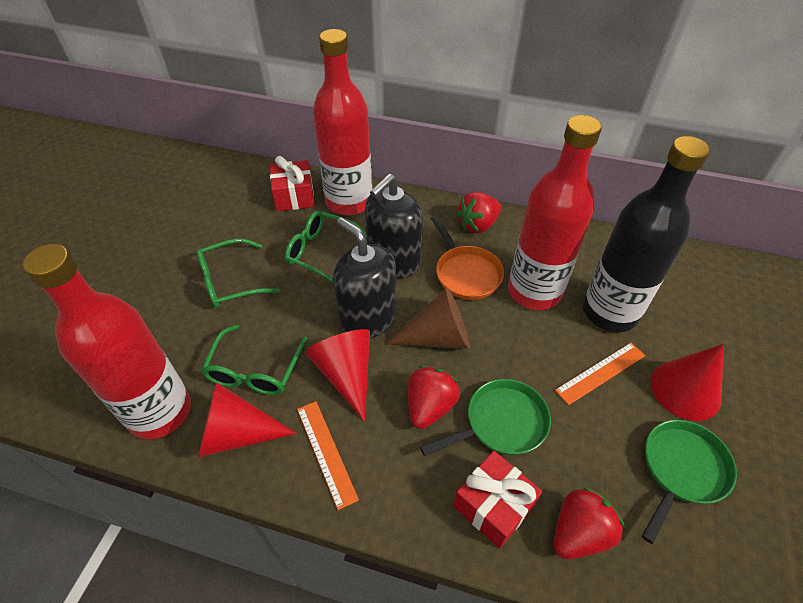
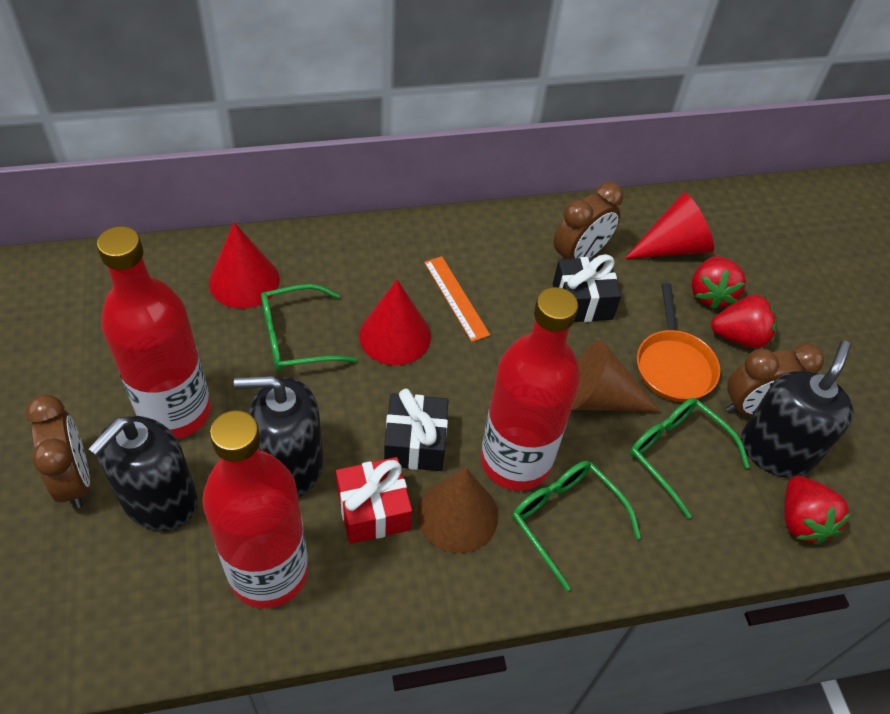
black bottle: 1 -> 0
black gift: 0 -> 2
black soap dispenser: 2 -> 3
brown clock: 0 -> 3
brown cone: 1 -> 2
green pan: 2 -> 0
orange ruler: 2 -> 1
red gift: 2 -> 1

